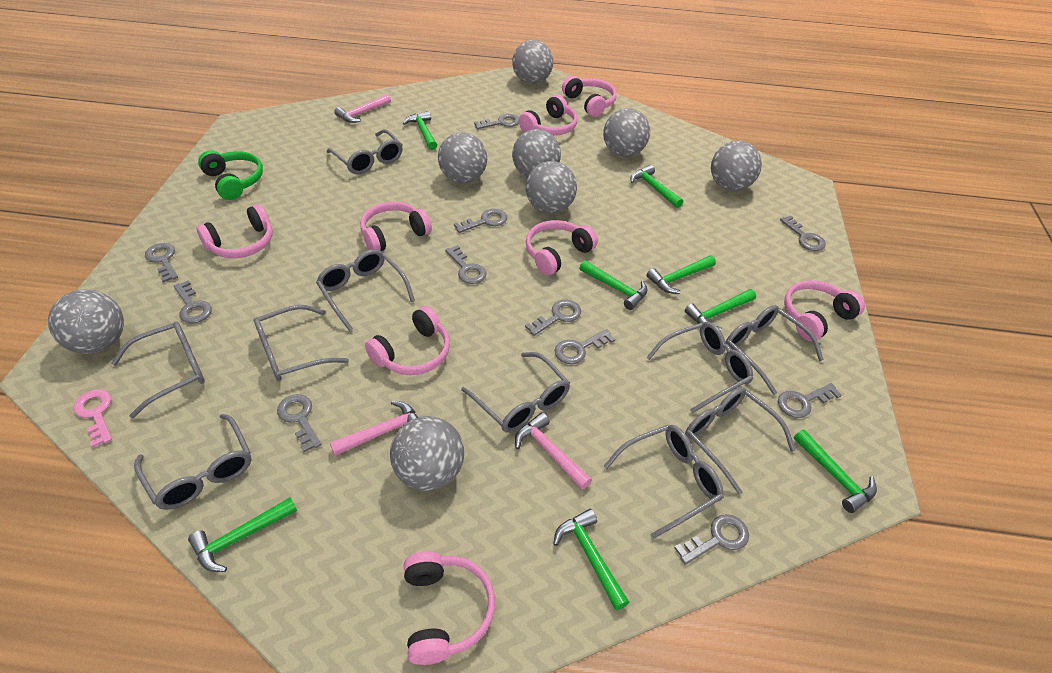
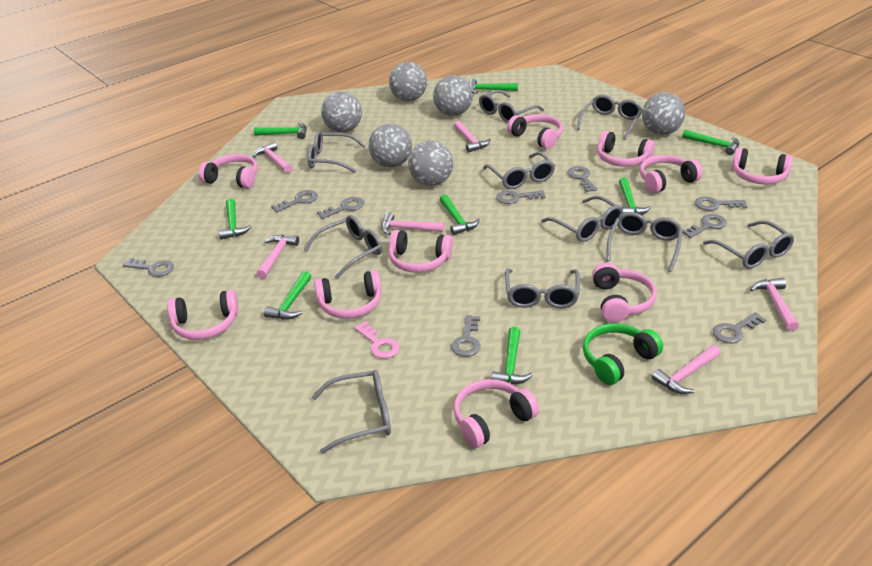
grey ball: 8 -> 6
grey key: 11 -> 9
pink hammer: 3 -> 6
pink headphones: 8 -> 10

